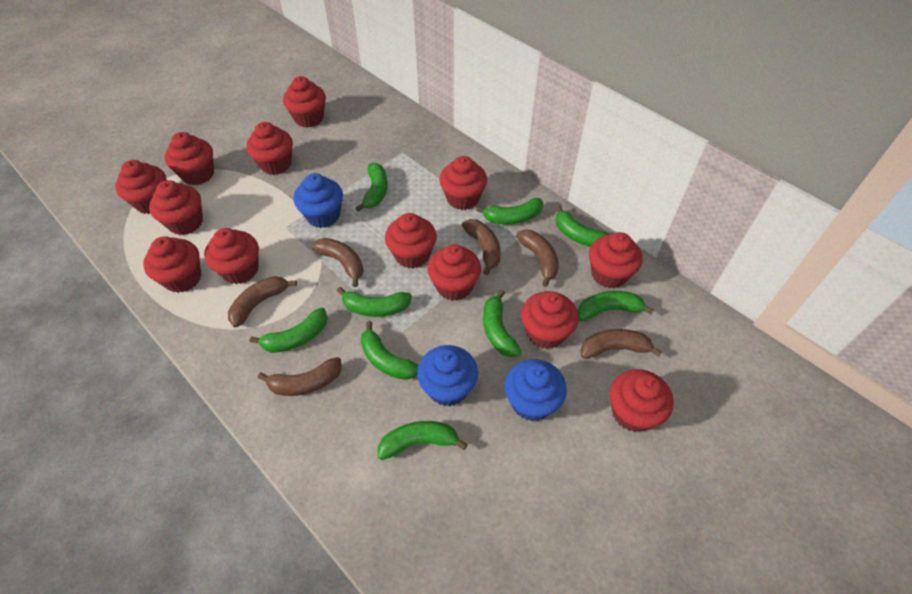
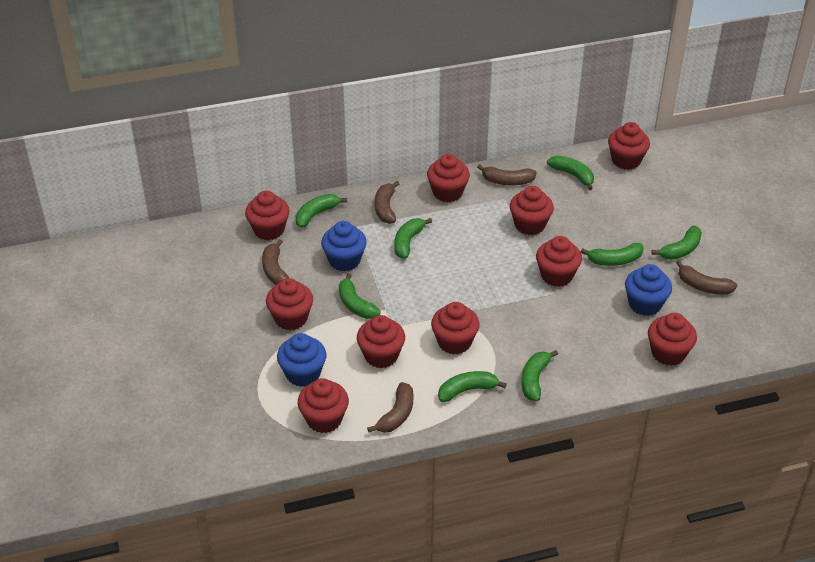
brown banana: 6 -> 5
green banana: 9 -> 8
red cupcake: 13 -> 10

